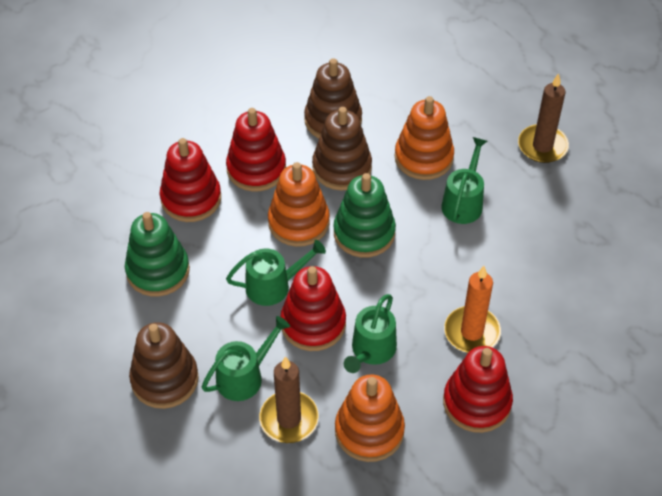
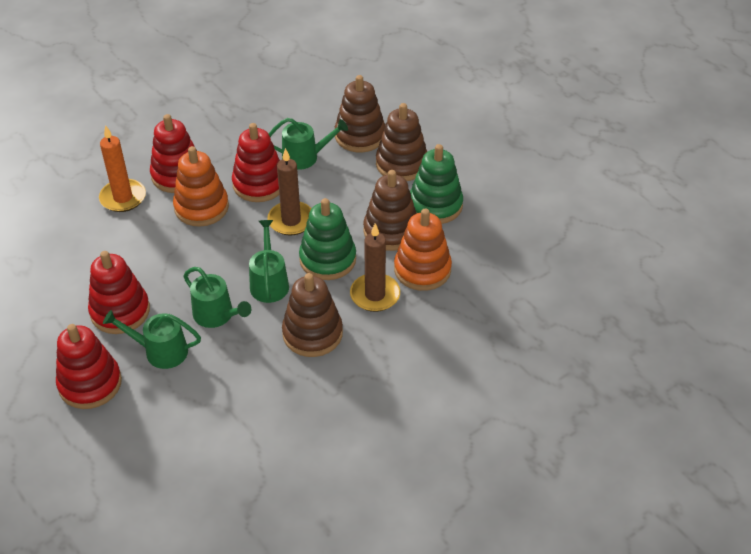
brown stacking toy: 3 -> 4
orange stacking toy: 3 -> 2

